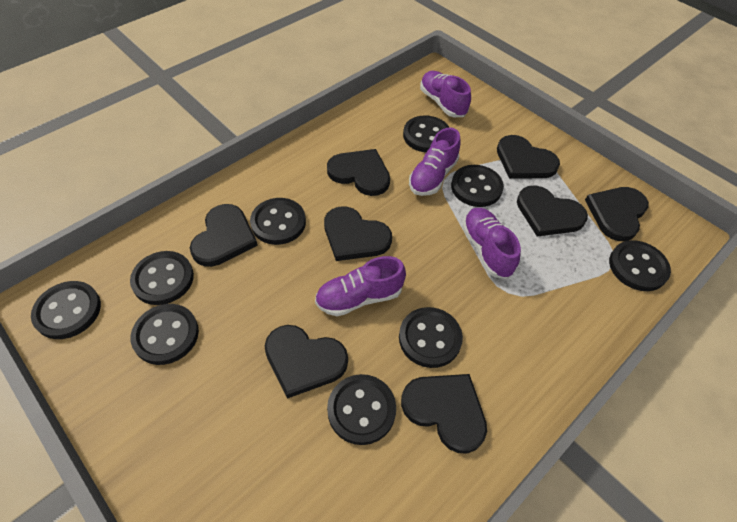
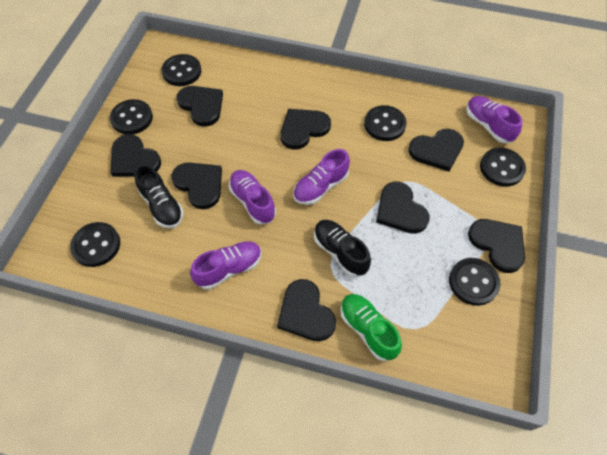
black button: 9 -> 6
black shoe: 0 -> 2
green shoe: 0 -> 1

